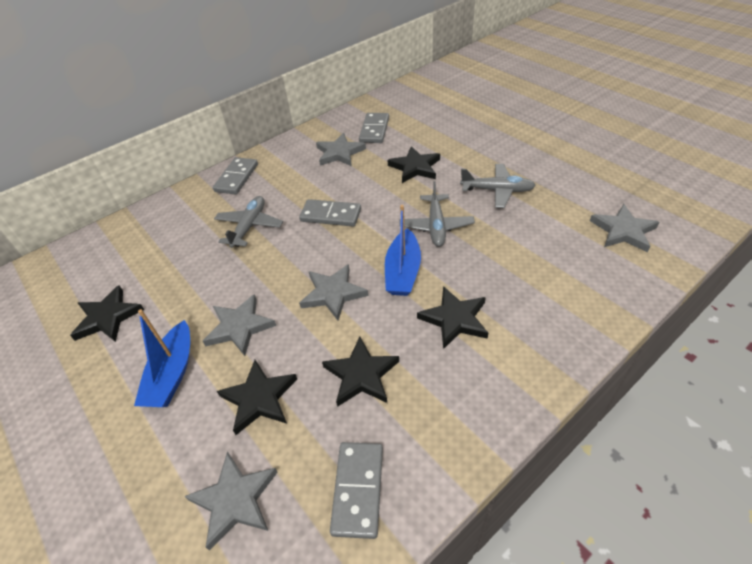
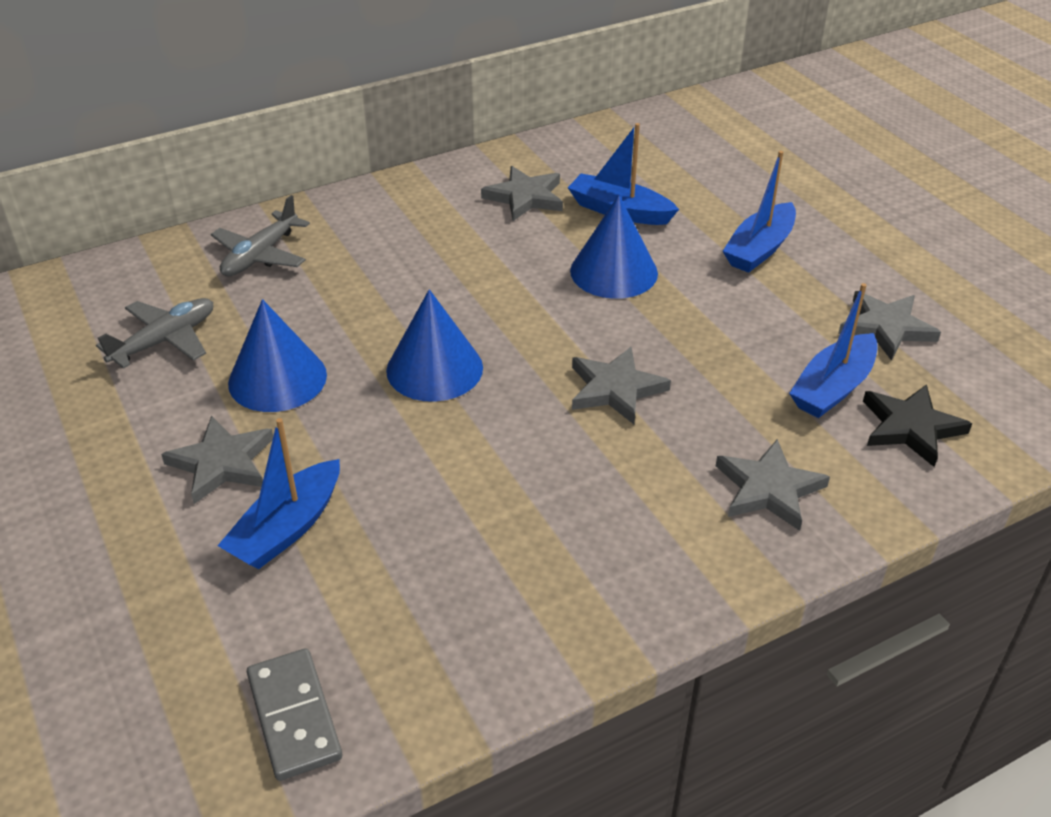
black star: 5 -> 1
blue boat: 2 -> 4
blue cone: 0 -> 3
grey domino: 4 -> 1
grey plane: 3 -> 2

